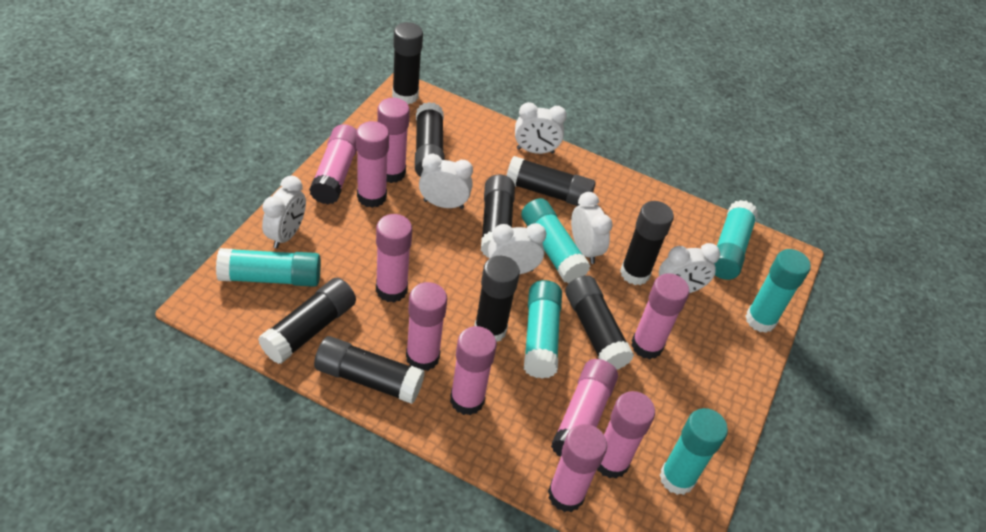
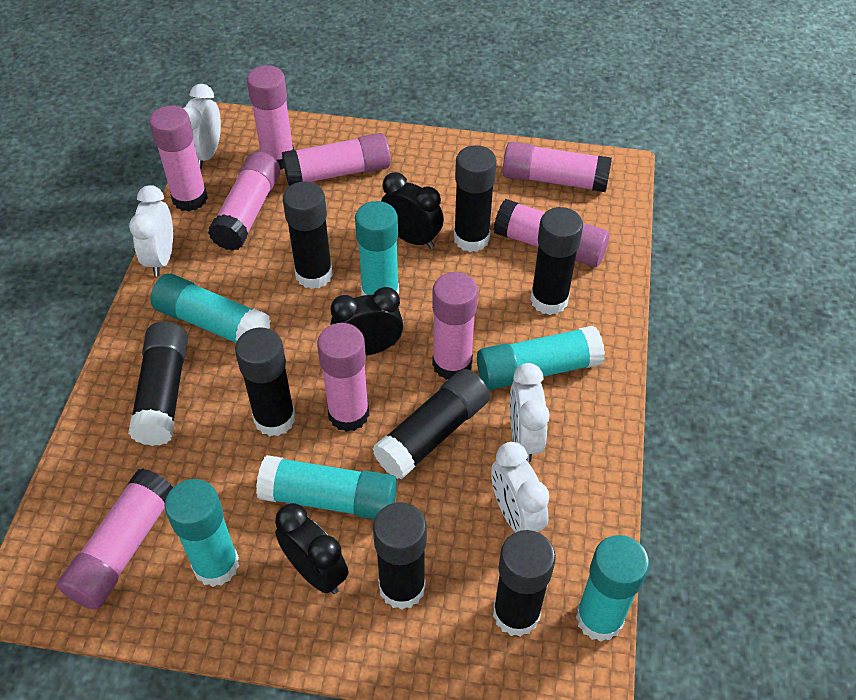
black clock: 0 -> 3
black glue stick: 9 -> 8
pink glue stick: 10 -> 9
white clock: 6 -> 4

